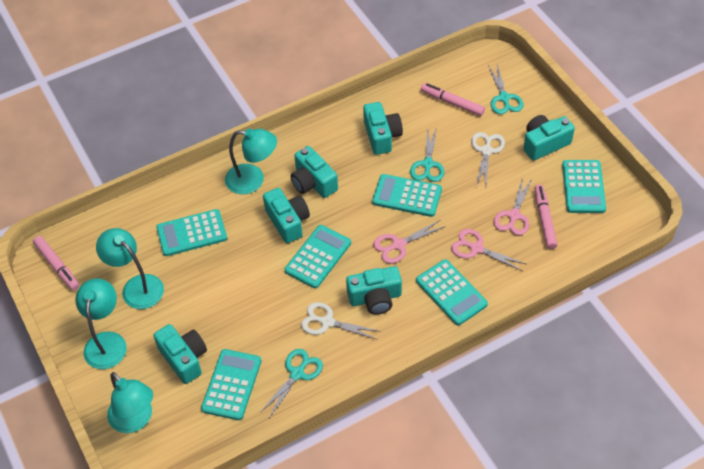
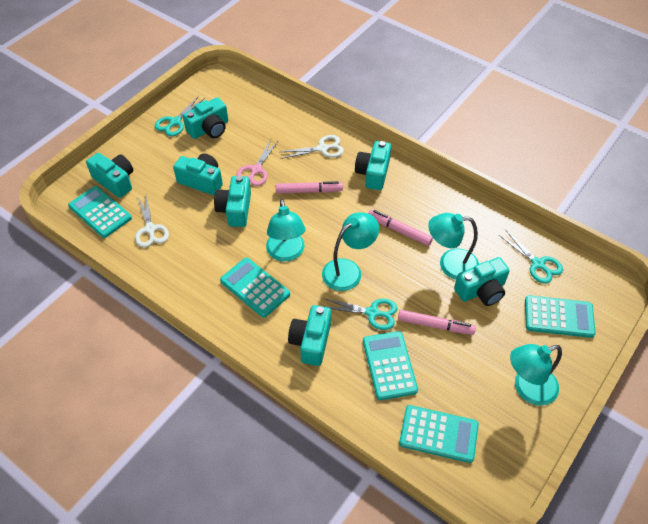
pink scissors: 3 -> 1
turquoise calculator: 6 -> 5
turquoise camera: 6 -> 7

